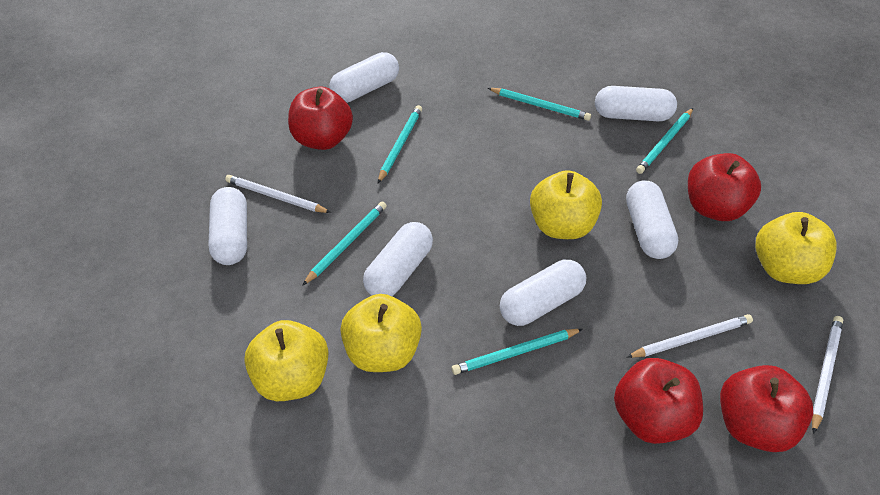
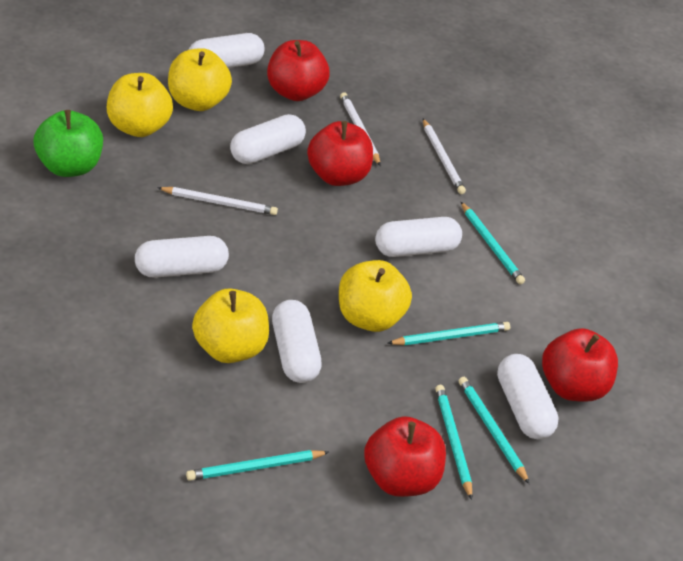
green apple: 0 -> 1

